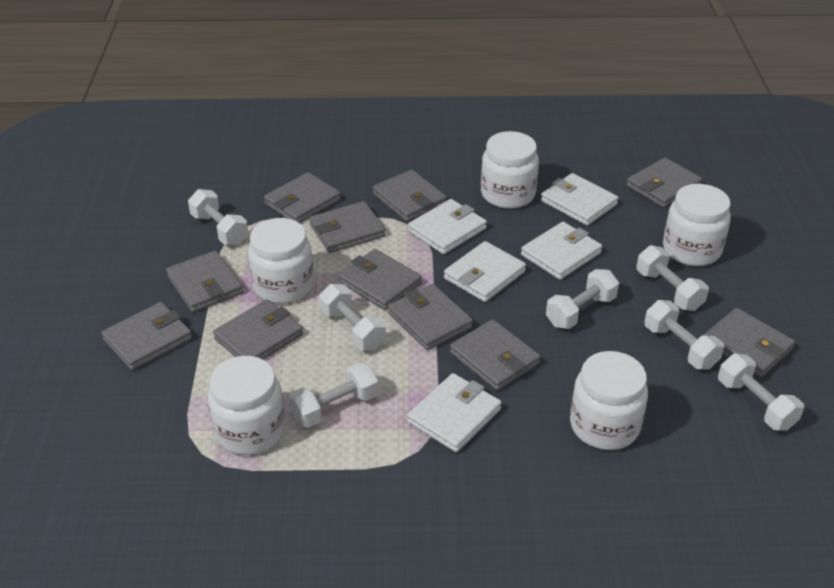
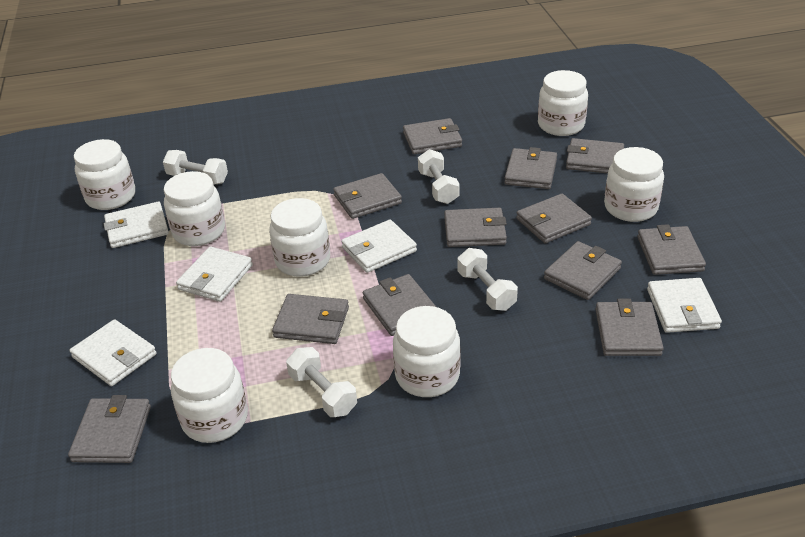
grey wallet: 11 -> 12
white dumbbell: 7 -> 4
white jar: 5 -> 7

